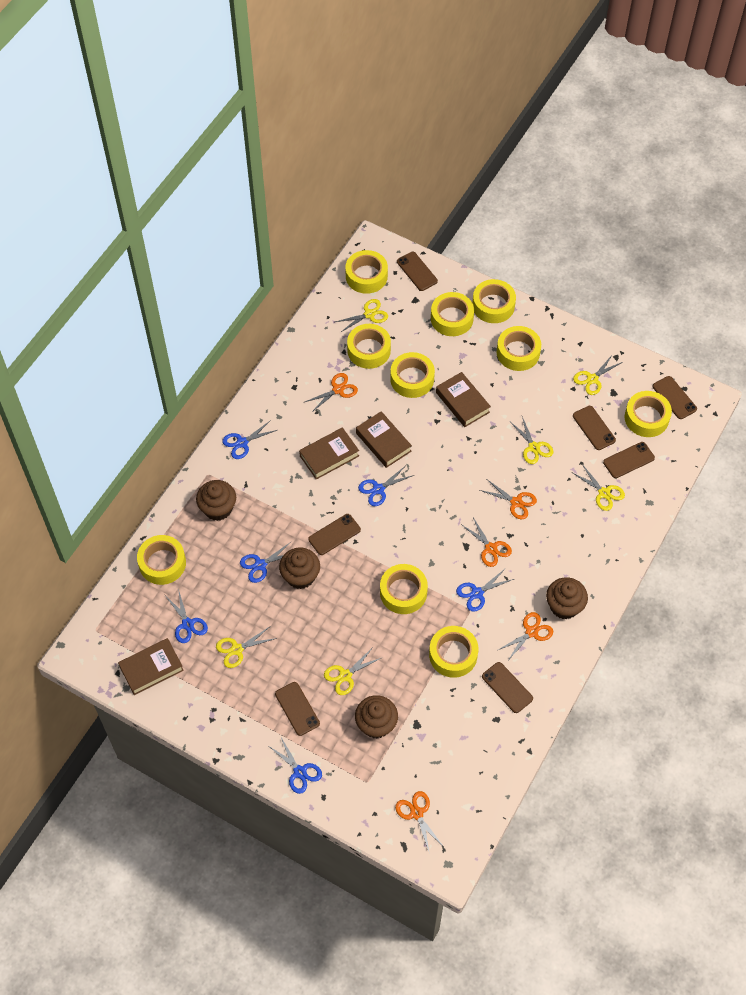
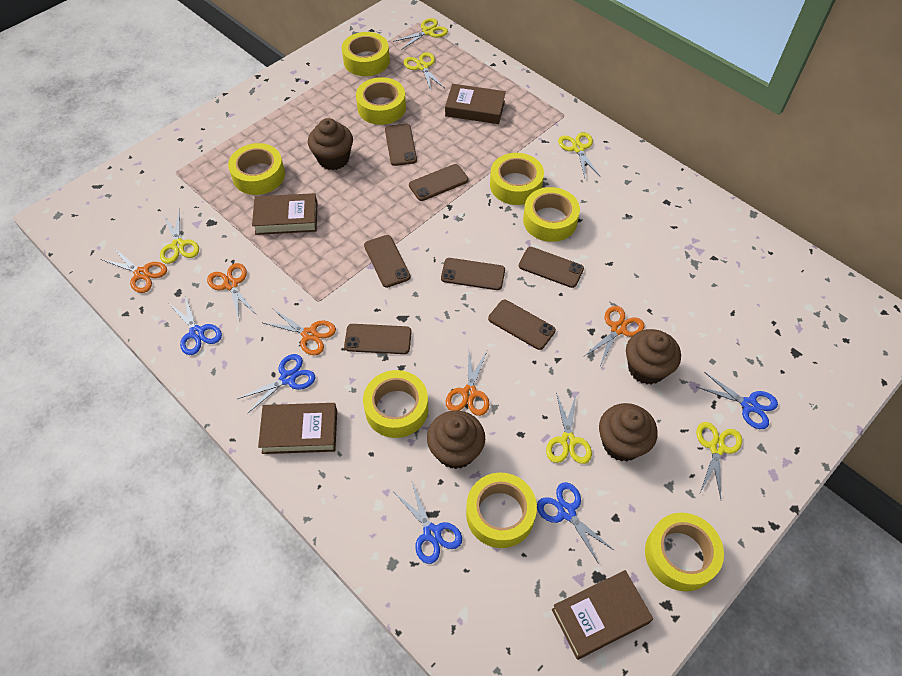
blue scissors: 6 -> 5
yellow tape: 10 -> 8

